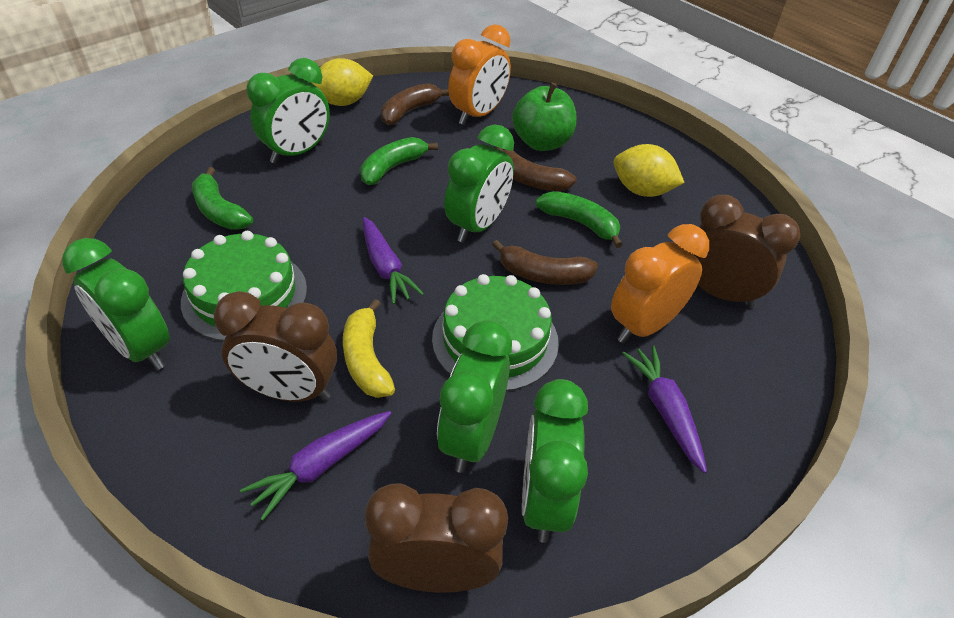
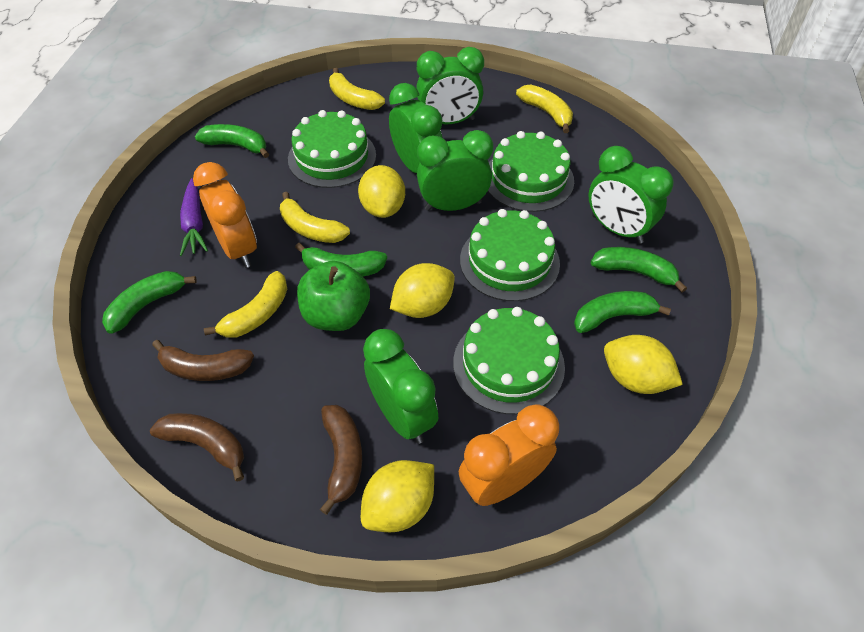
brown clock: 3 -> 0
green banana: 3 -> 5
green cake: 2 -> 4
purple carrot: 3 -> 1
yellow banana: 1 -> 4
yellow lemon: 2 -> 4

